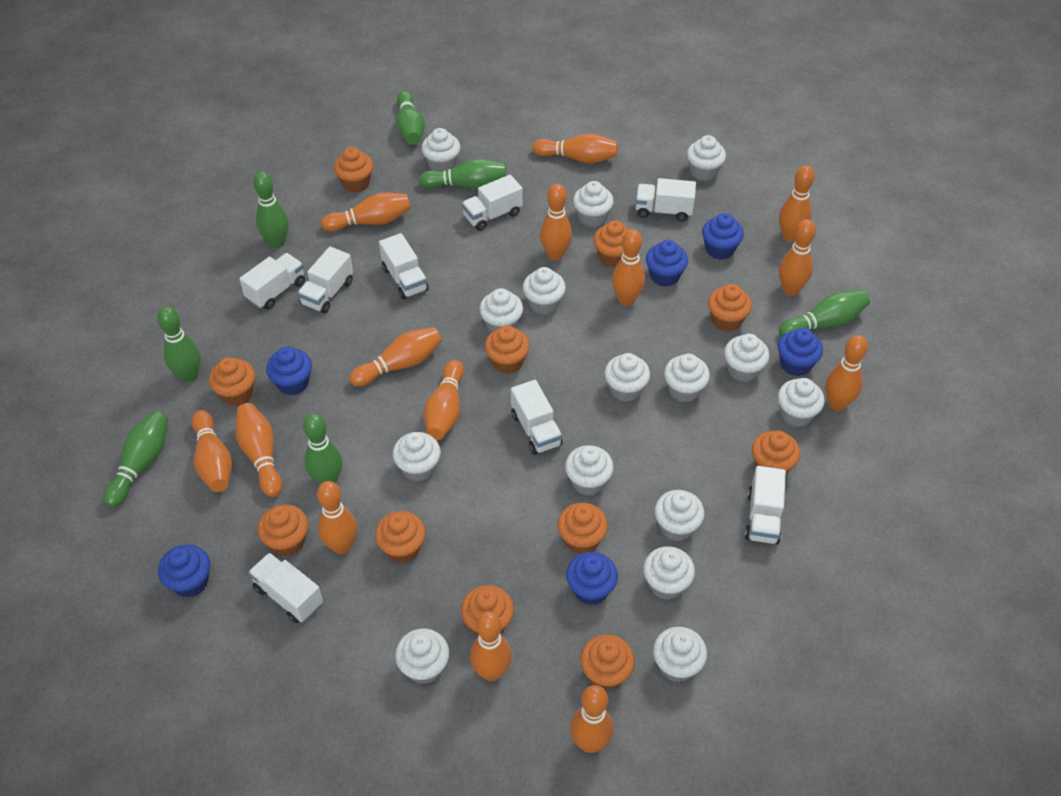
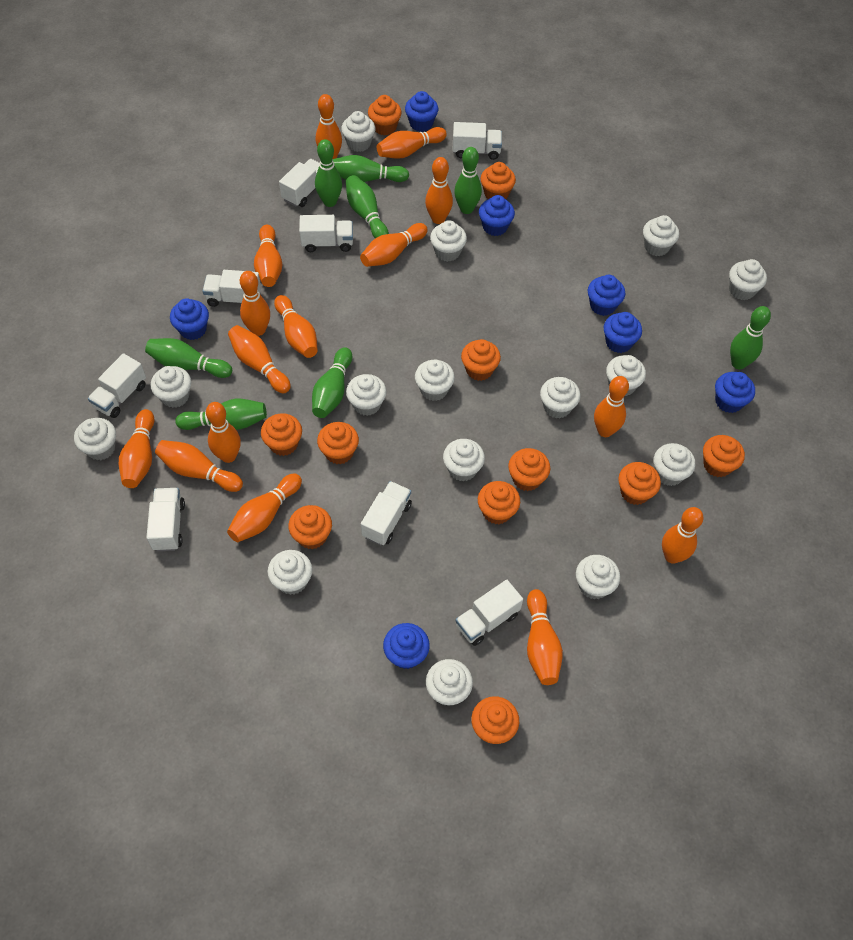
blue cupcake: 6 -> 7
green bowling pin: 7 -> 8
orange bowling pin: 14 -> 15

